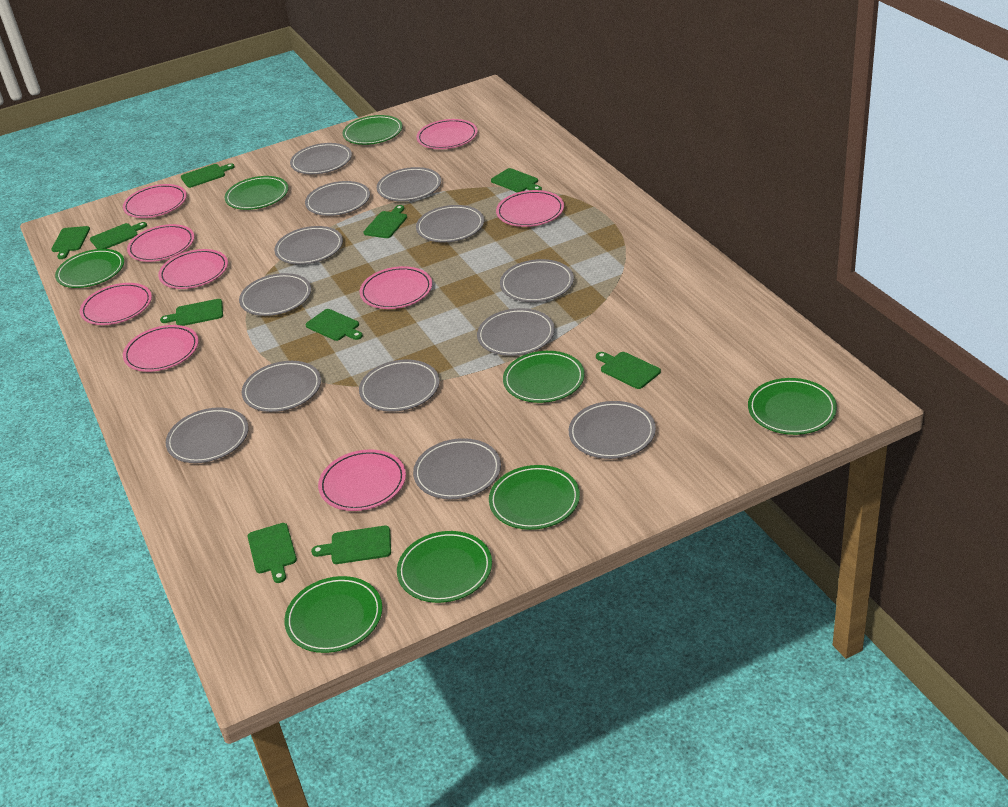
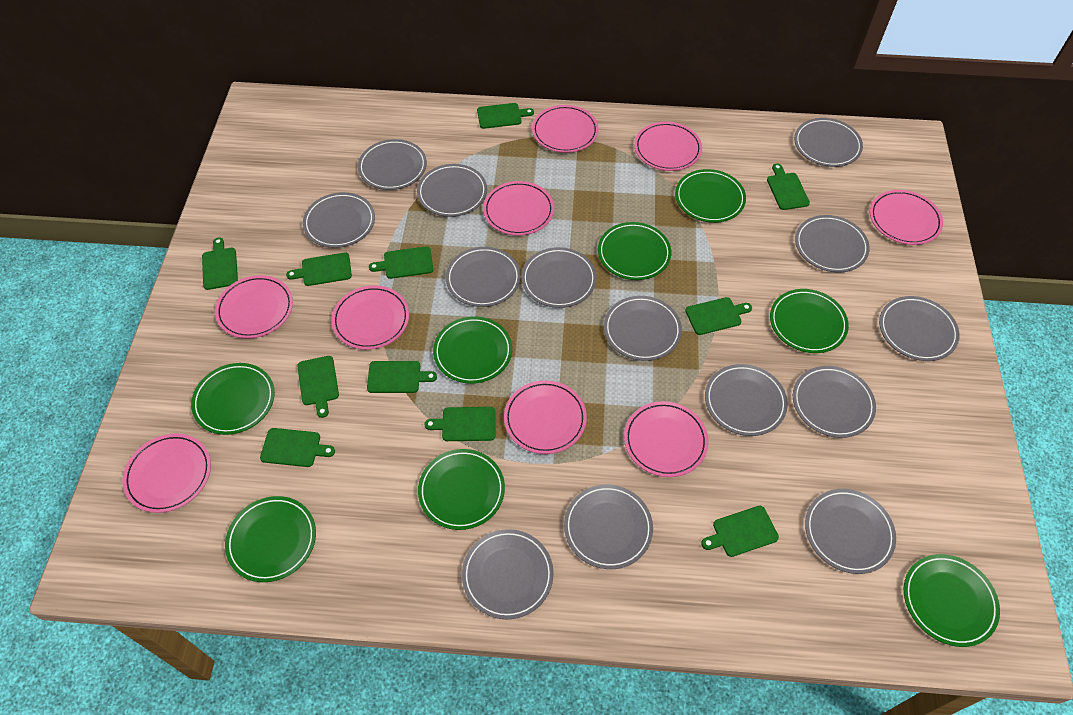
green cutting board: 10 -> 11
grey plate: 13 -> 14

